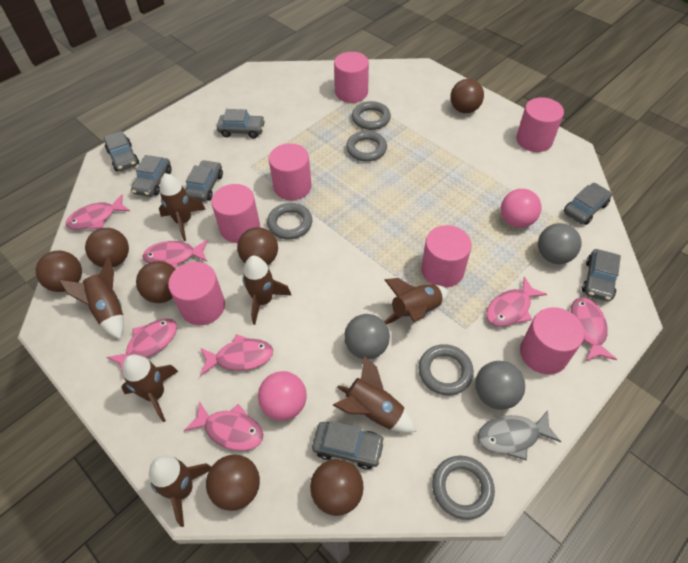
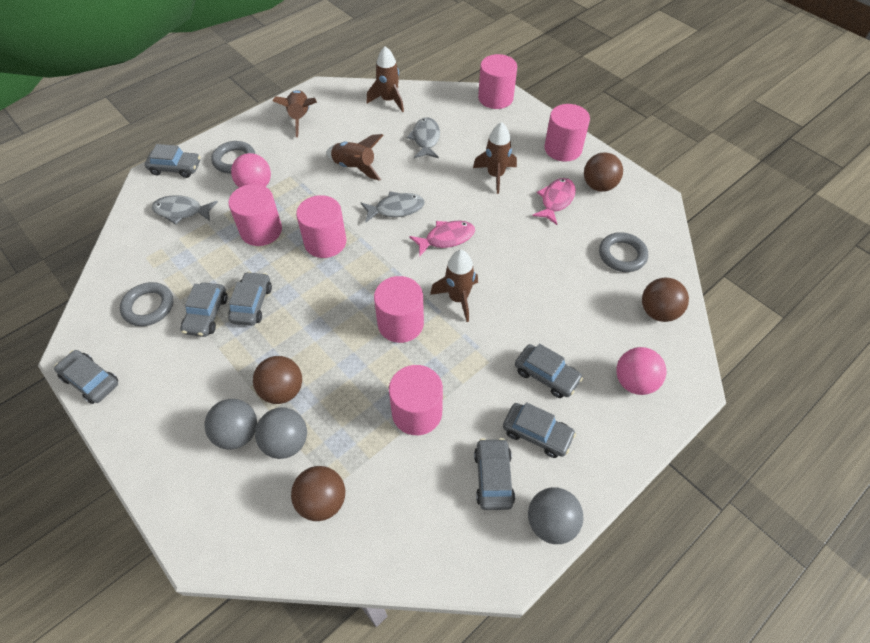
brown ball: 7 -> 4
brown rocket: 7 -> 5
grey fish: 1 -> 3
grey ring: 5 -> 3
pink cylinder: 7 -> 6
pink fish: 7 -> 2

